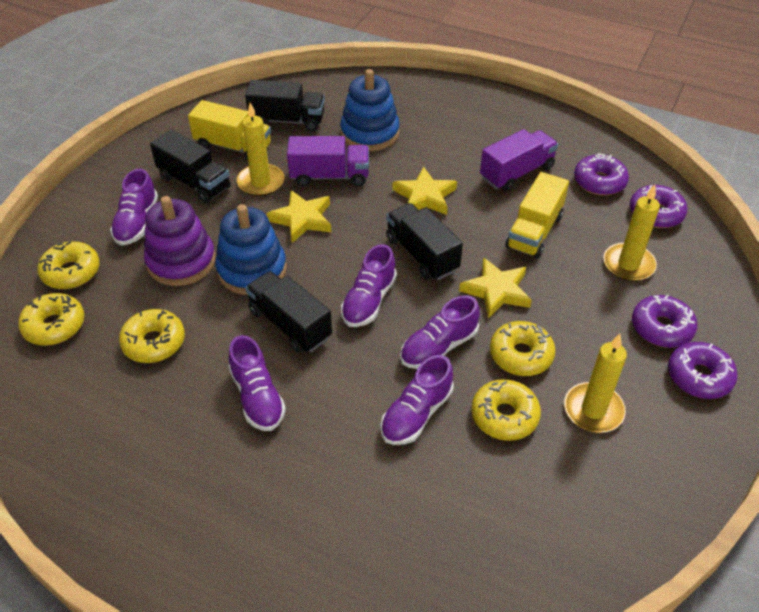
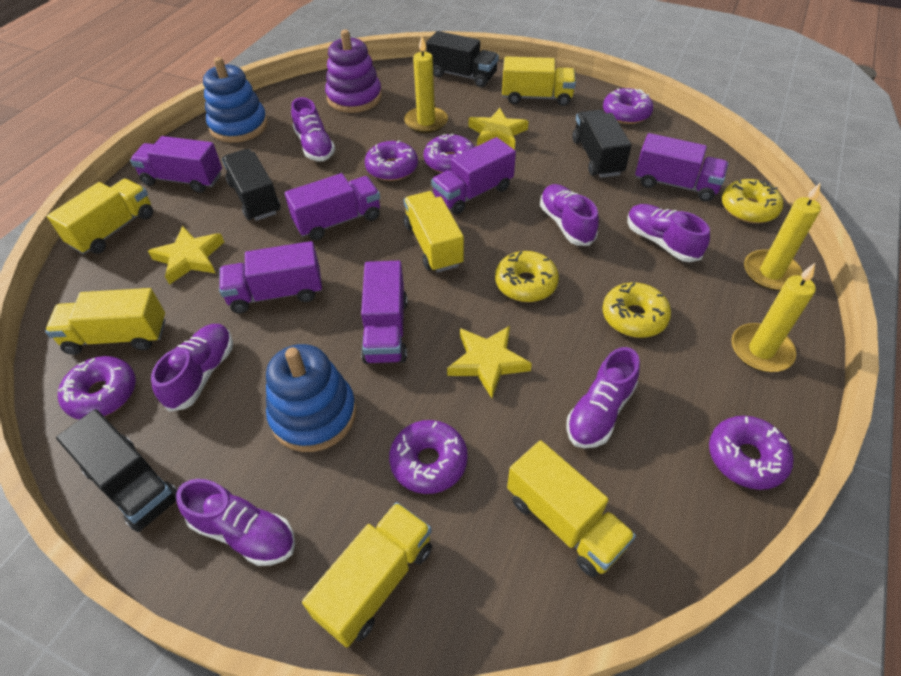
purple donut: 4 -> 6
purple shoe: 5 -> 6
purple truck: 2 -> 6
yellow donut: 5 -> 3
yellow truck: 2 -> 6

